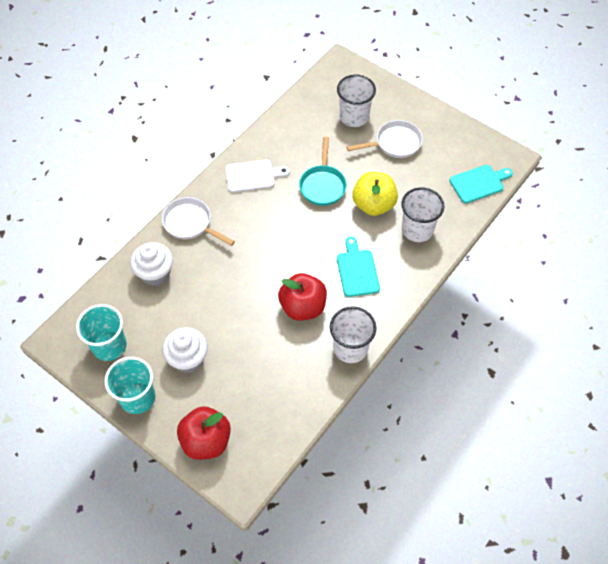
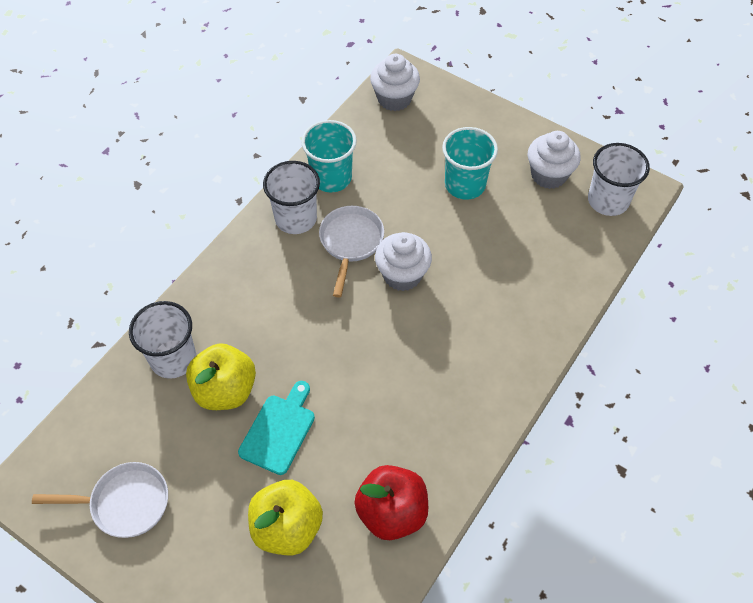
red apple: 2 -> 1
turquoise cutting board: 2 -> 1
turquoise pan: 1 -> 0
white cupcake: 2 -> 3
white cutting board: 1 -> 0
yellow apple: 1 -> 2

